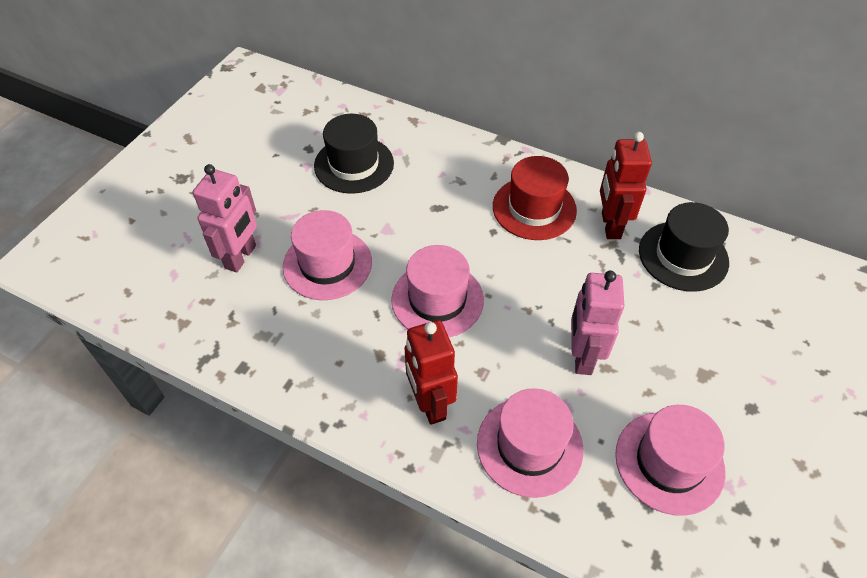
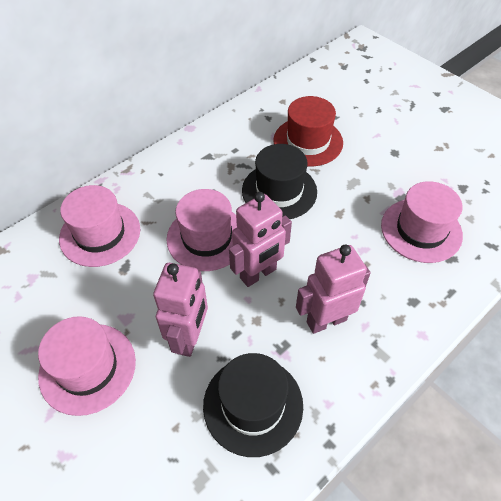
pink robot: 2 -> 3
red robot: 2 -> 0

